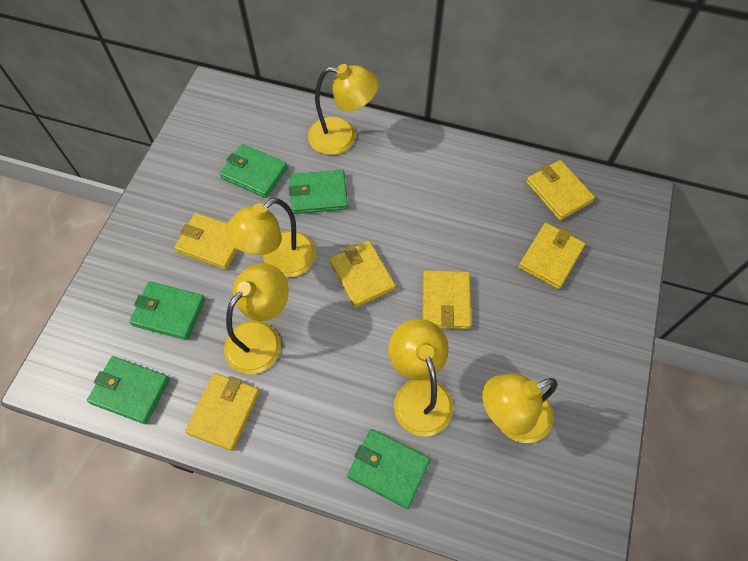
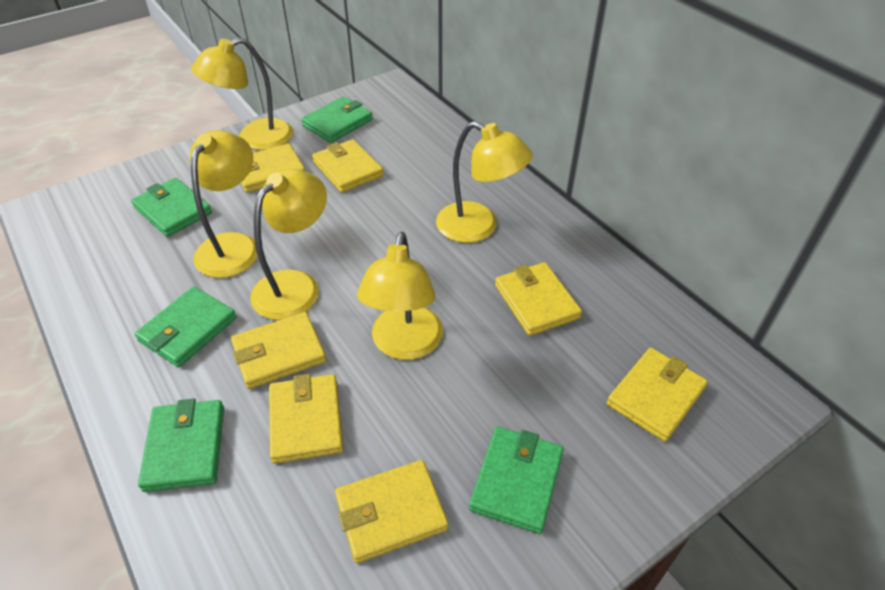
yellow wallet: 6 -> 7

